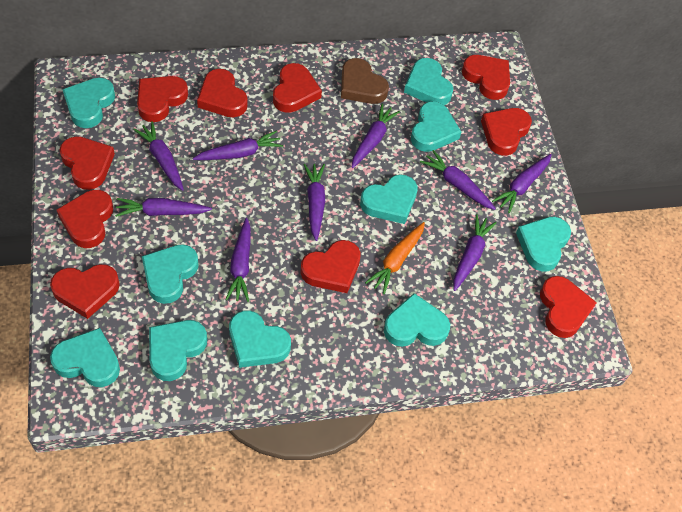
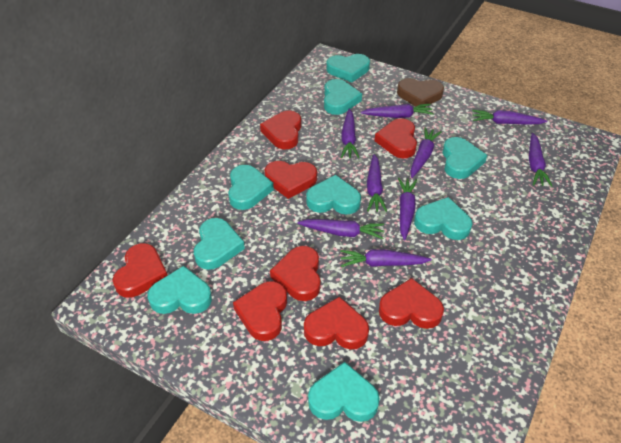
orange carrot: 1 -> 0
red heart: 10 -> 8
turquoise heart: 10 -> 9

